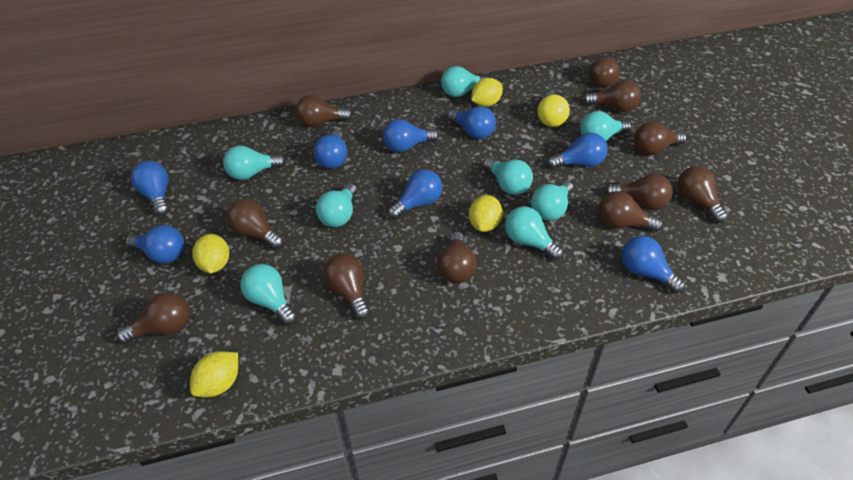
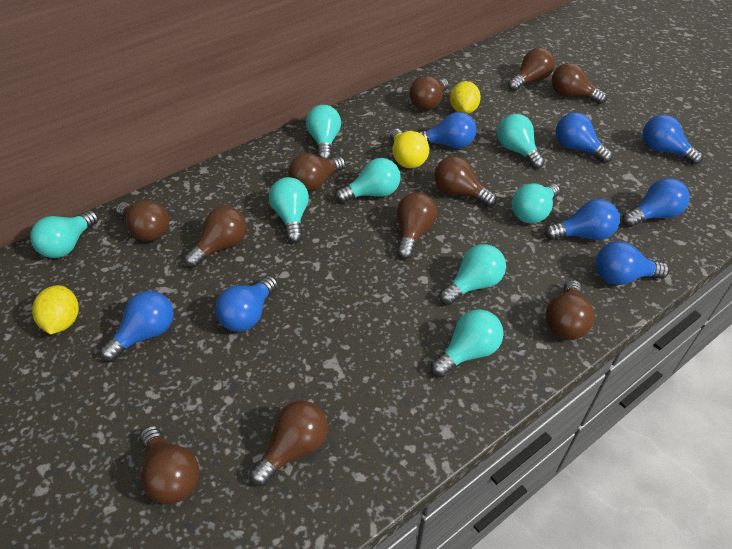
yellow lemon: 4 -> 2

